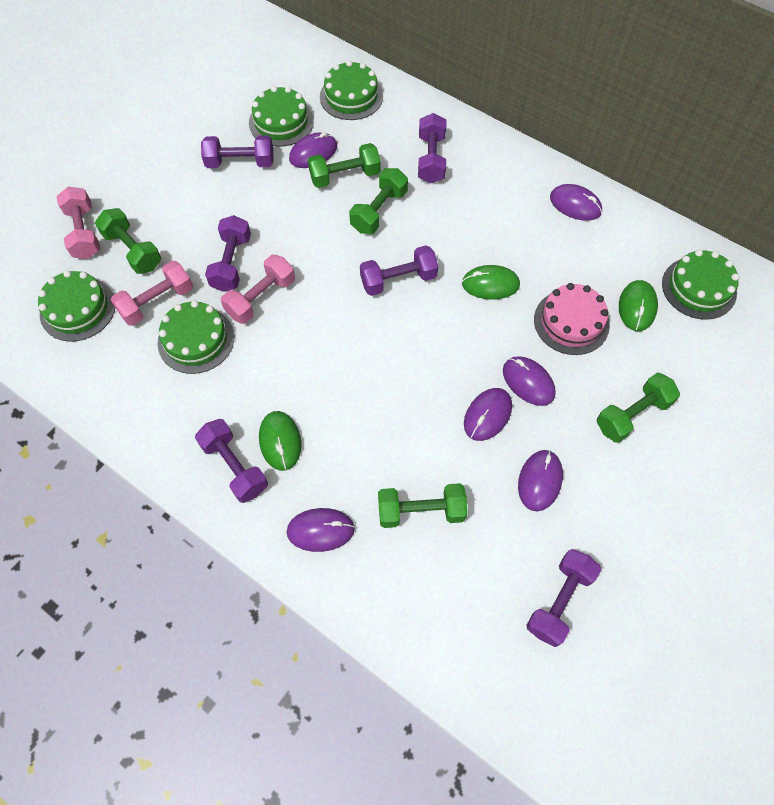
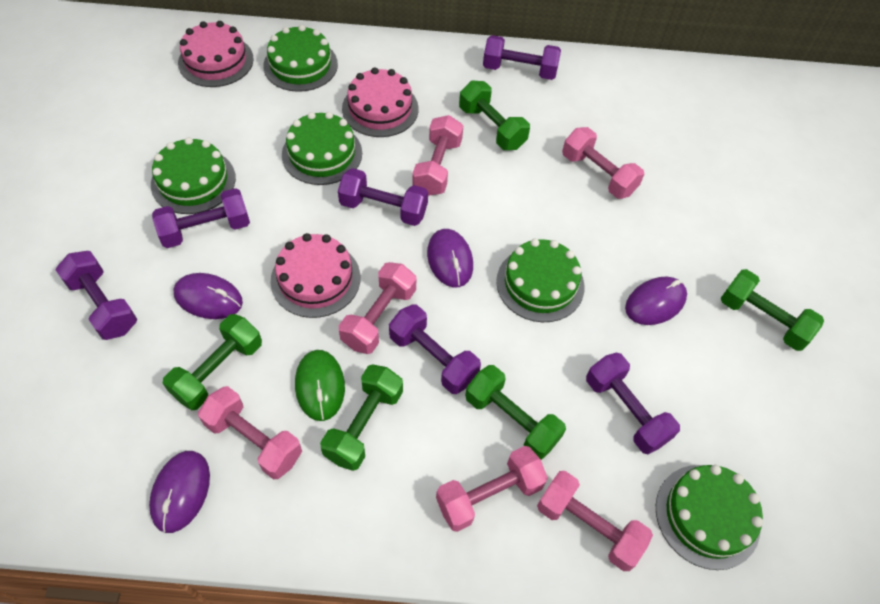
green mouse: 3 -> 1
pink cake: 1 -> 3
pink dumbbell: 3 -> 6
purple mouse: 6 -> 4

